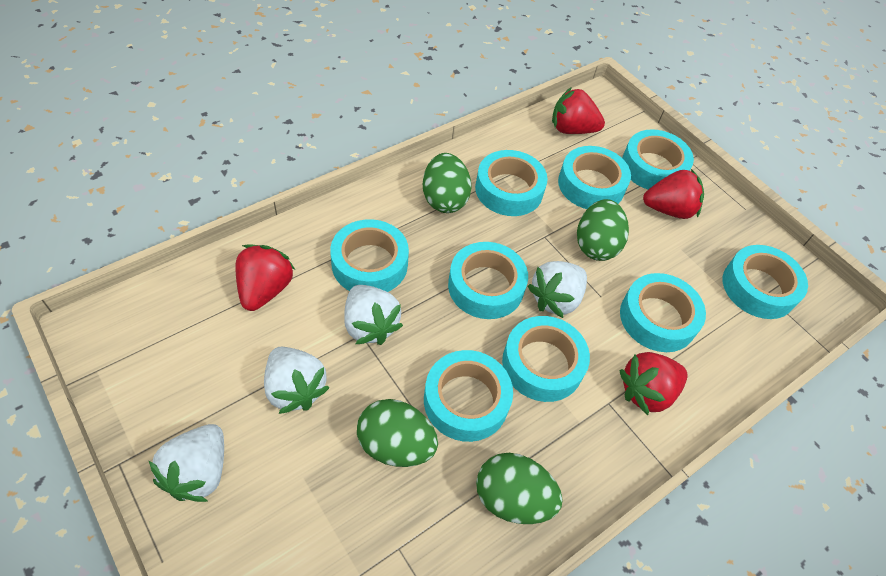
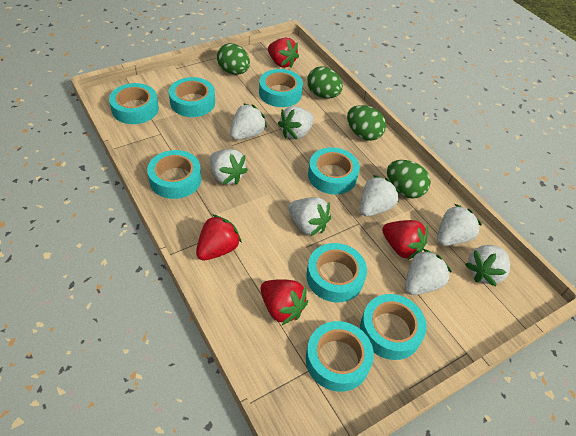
turquoise tape: 9 -> 8
white strawberry: 4 -> 8

